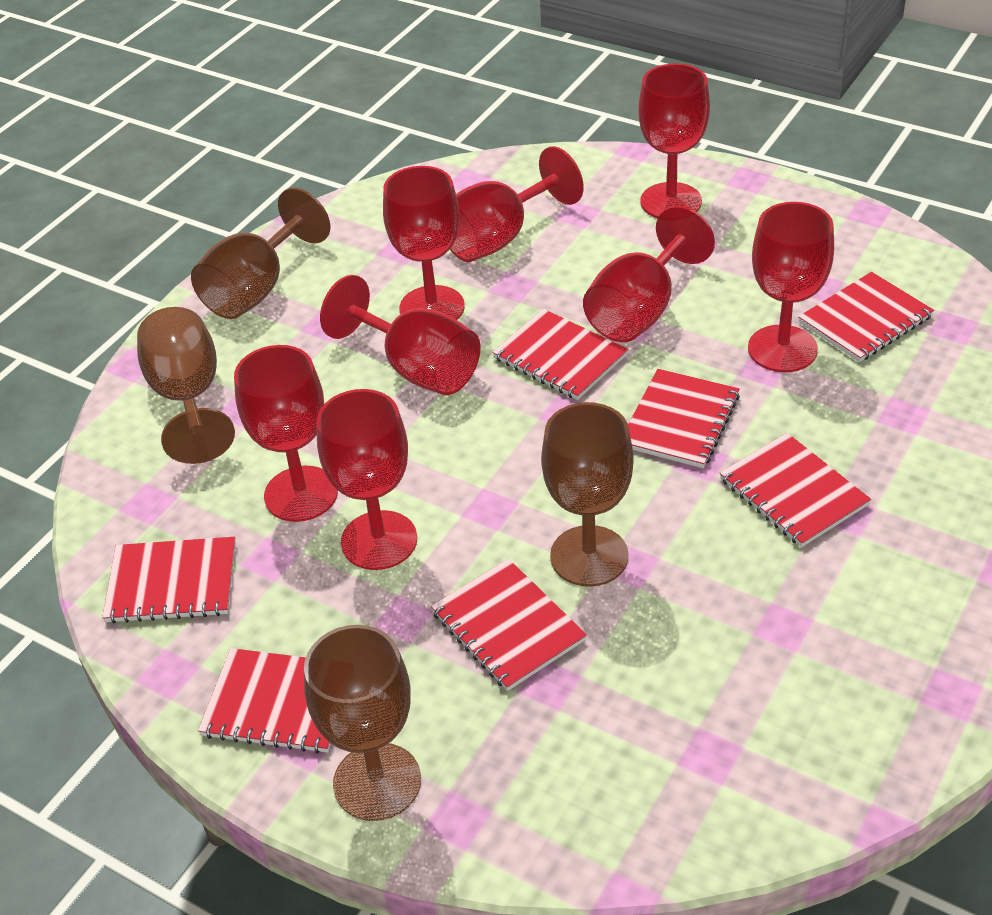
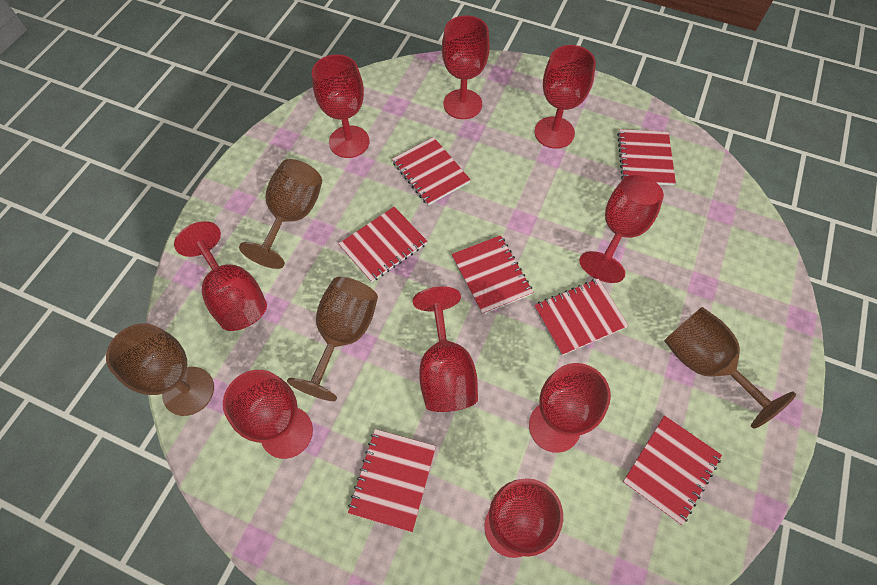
red goblet: 8 -> 9

